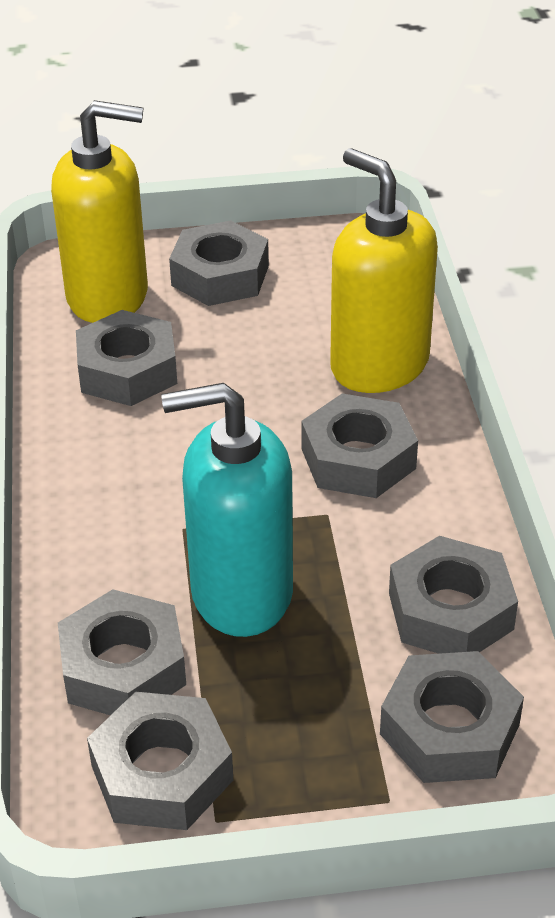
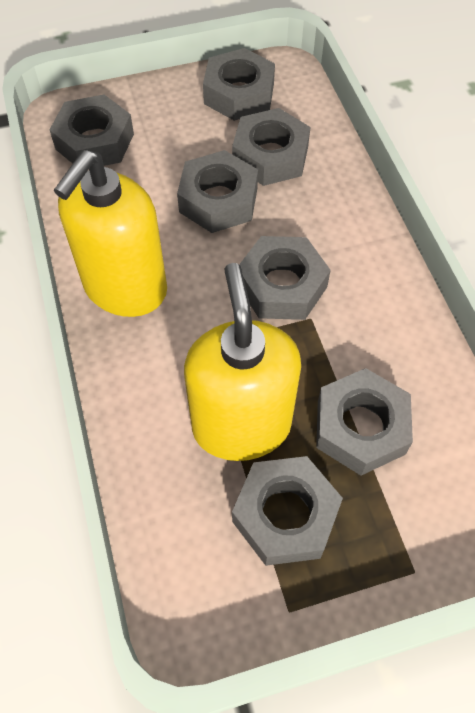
turquoise soap dispenser: 1 -> 0

